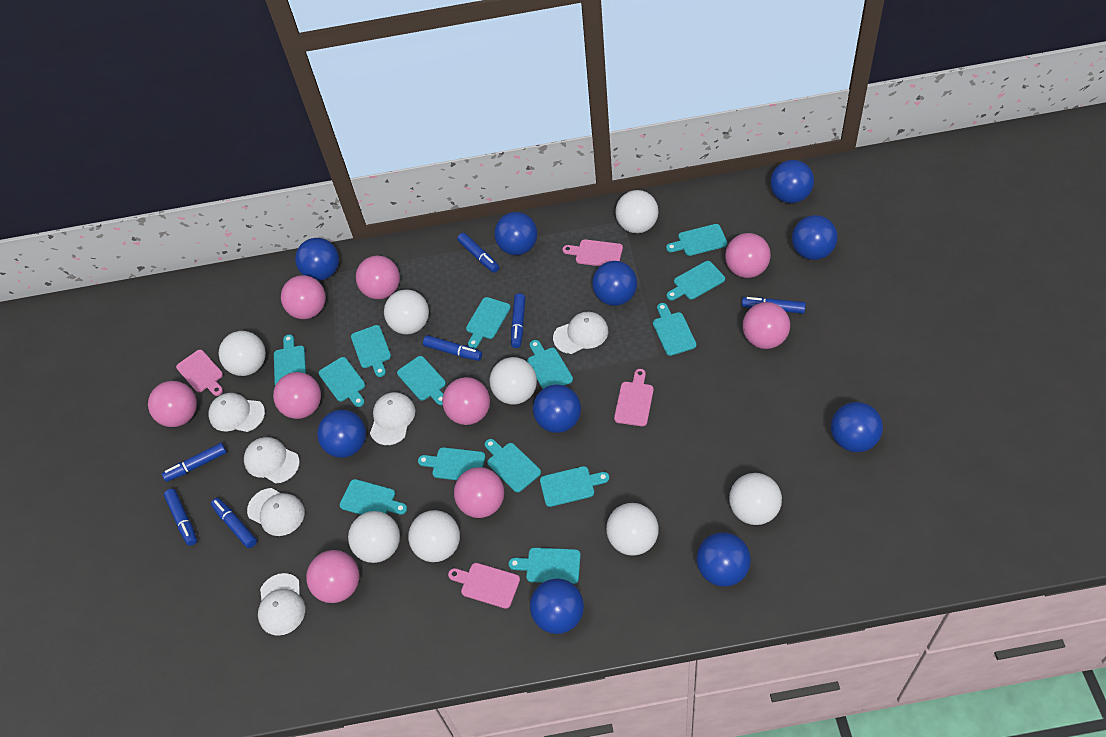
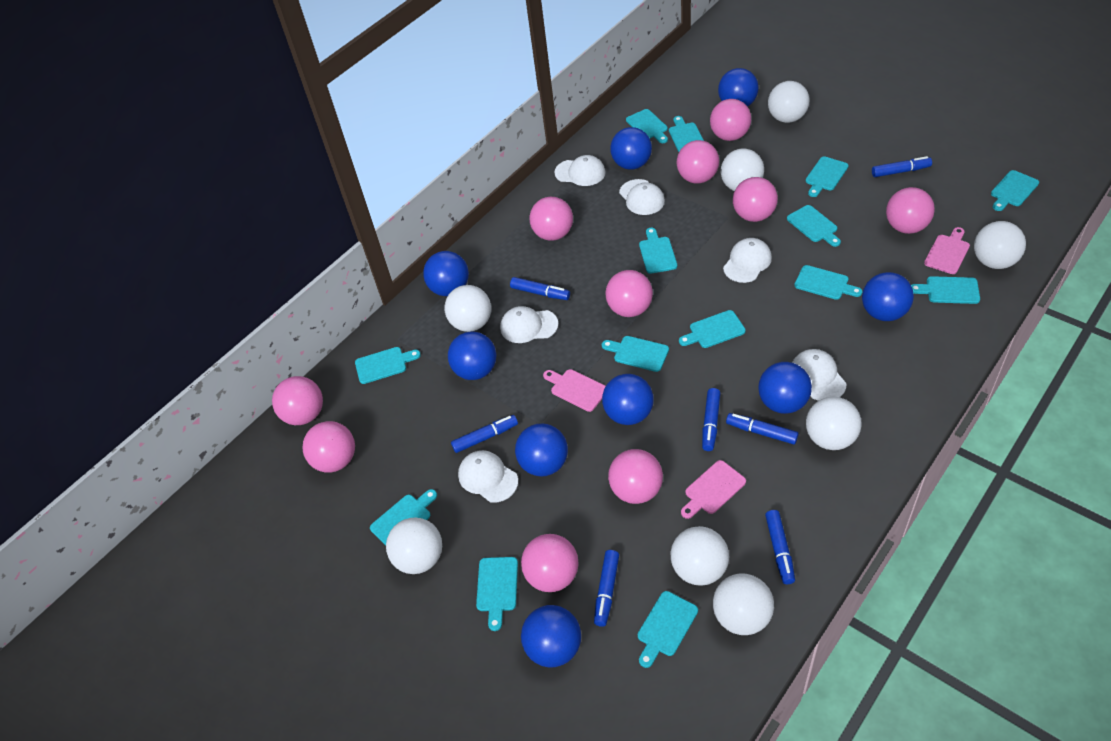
blue ball: 10 -> 9
pink ball: 9 -> 10
pink cutting board: 4 -> 3

